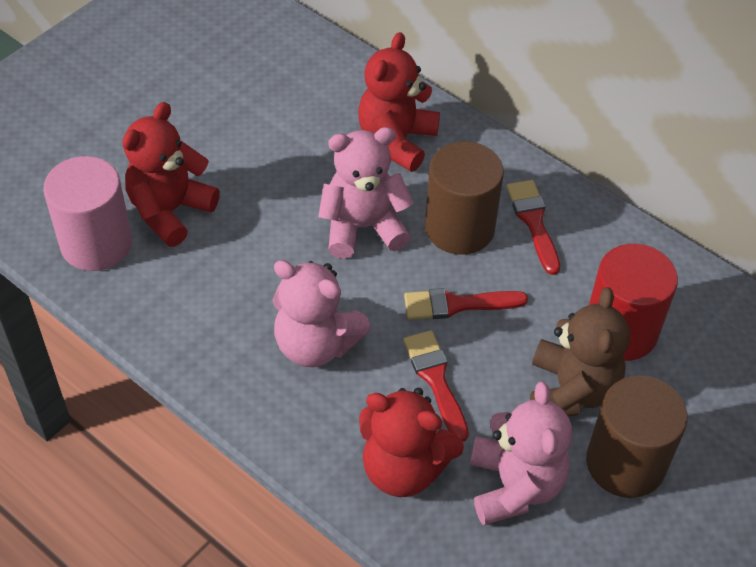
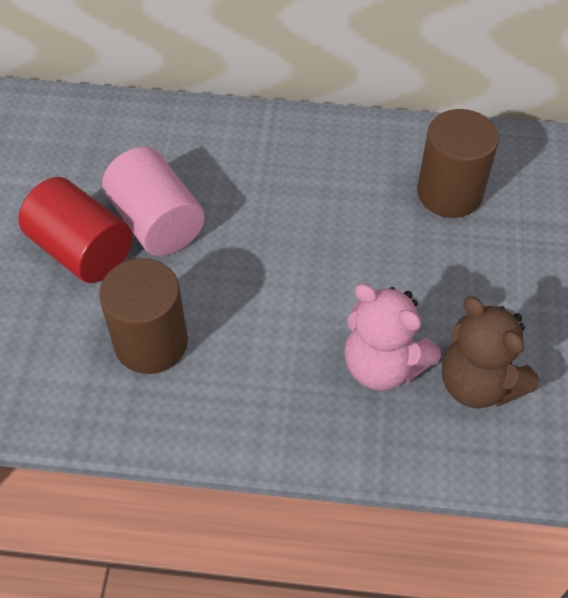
pink teddy bear: 3 -> 1
red brush: 3 -> 0
red teddy bear: 3 -> 0

